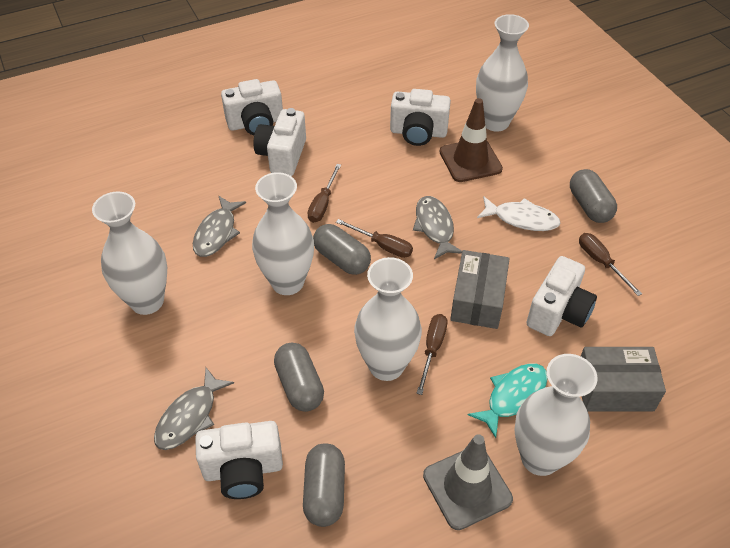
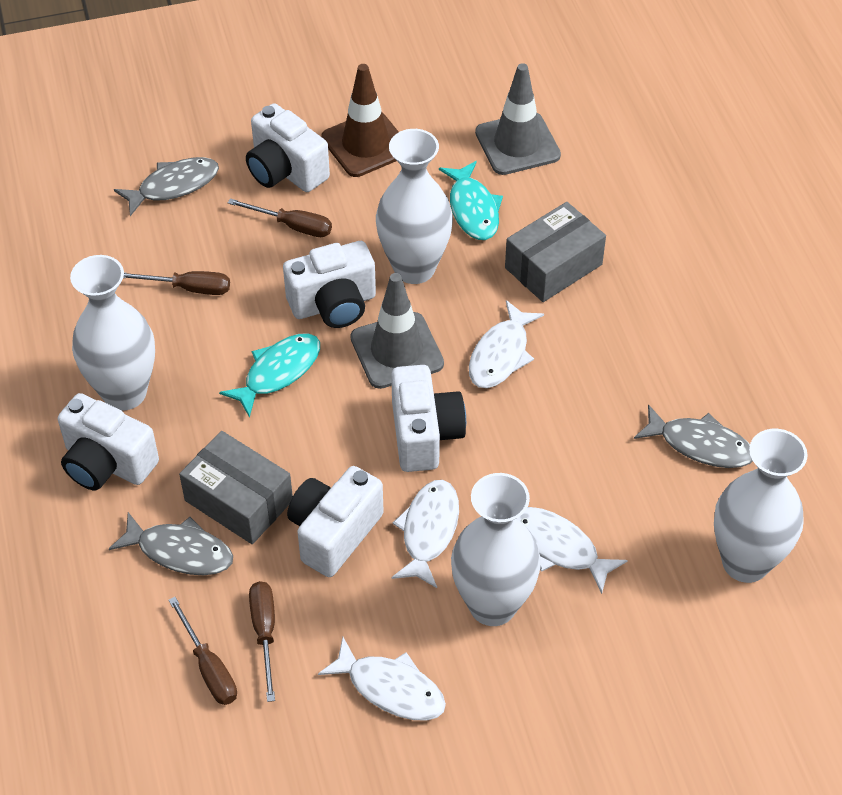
grey capsule: 4 -> 0
grey traffic cone: 1 -> 2
turquoise fish: 1 -> 2
white fish: 1 -> 4
white vase: 5 -> 4

